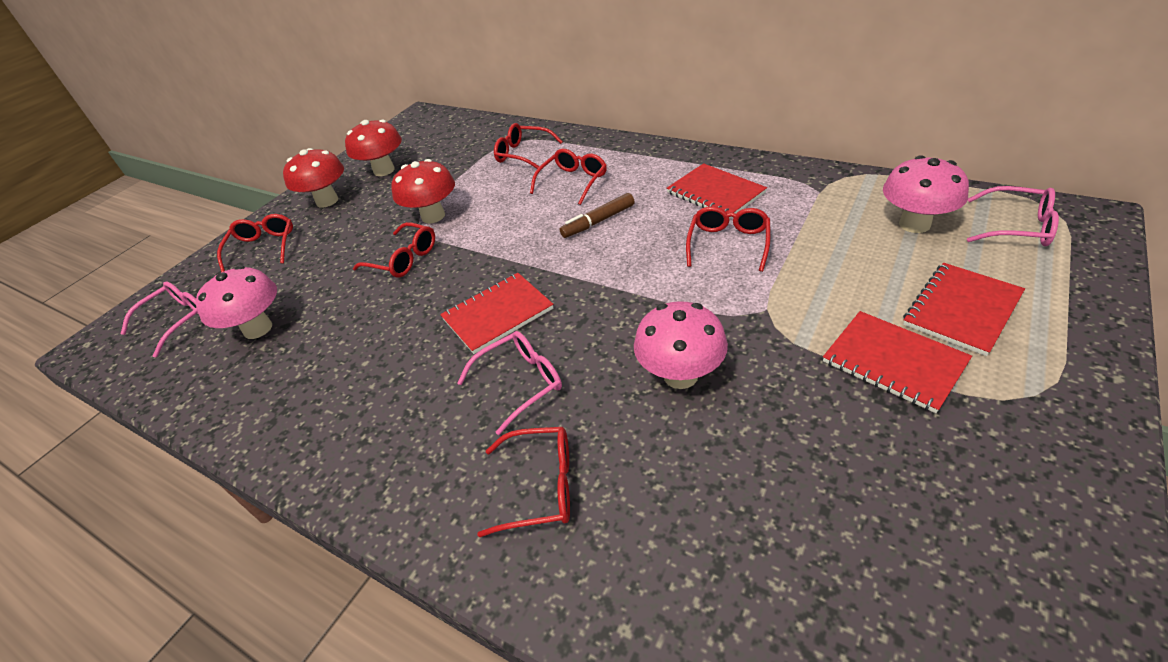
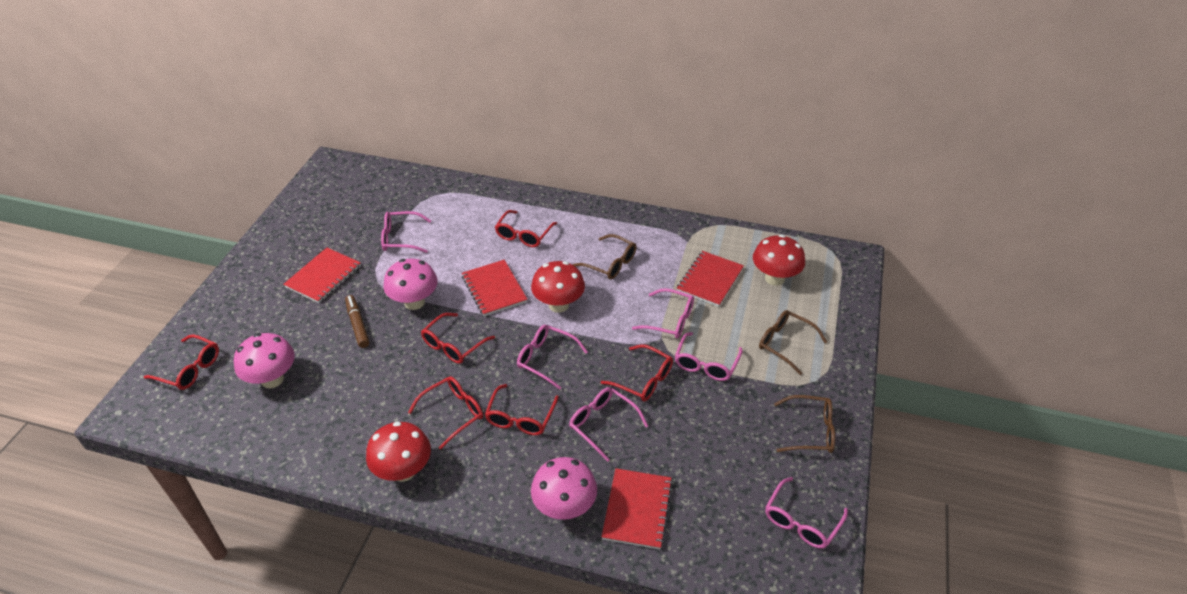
brown glasses: 0 -> 3
pink glasses: 3 -> 6

